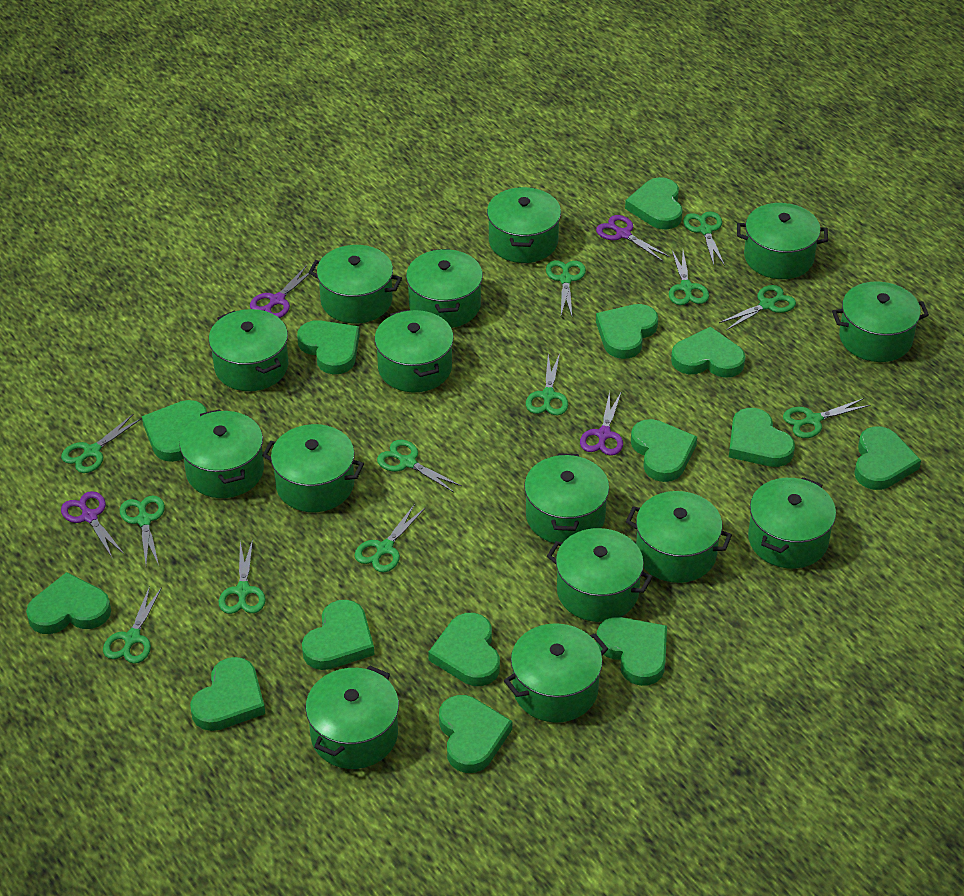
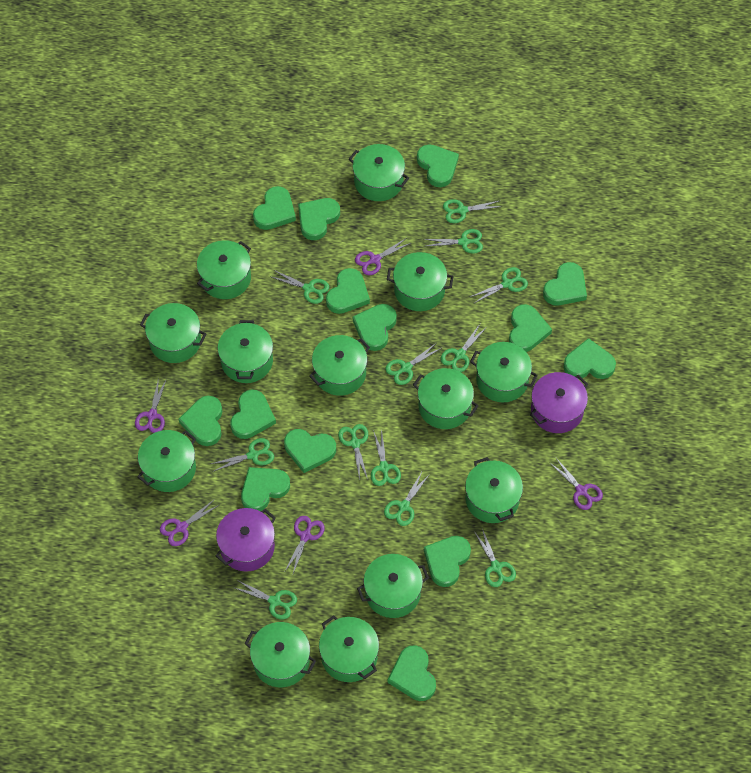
green pot: 15 -> 13
purple pot: 0 -> 2
purple scissors: 4 -> 5

